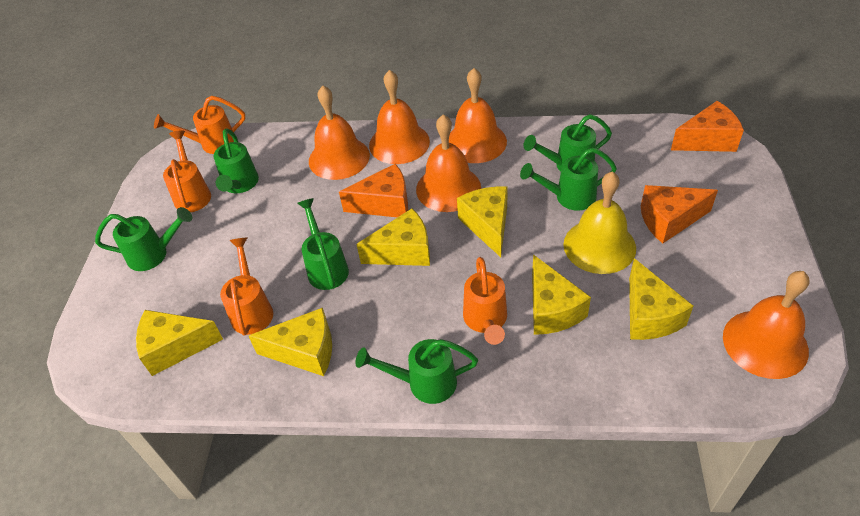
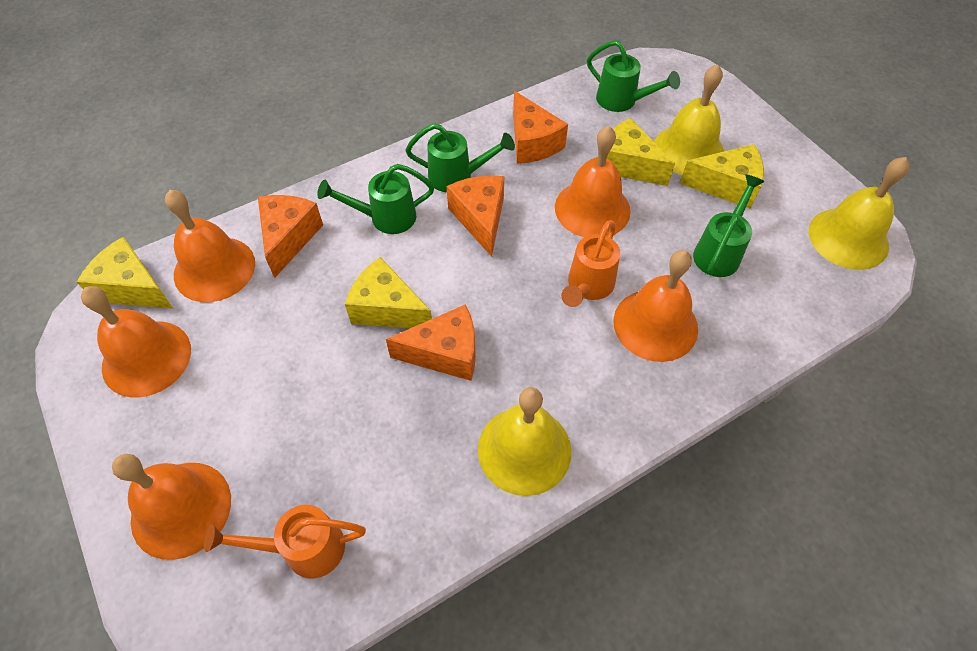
green watering can: 6 -> 4
orange cheese: 3 -> 4
orange watering can: 4 -> 2
yellow bell: 1 -> 3
yellow cheese: 6 -> 4

